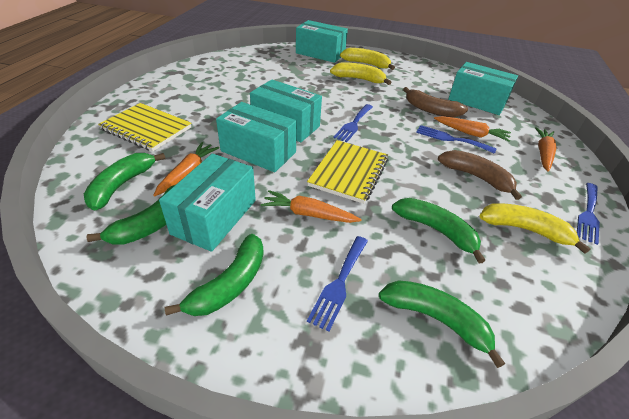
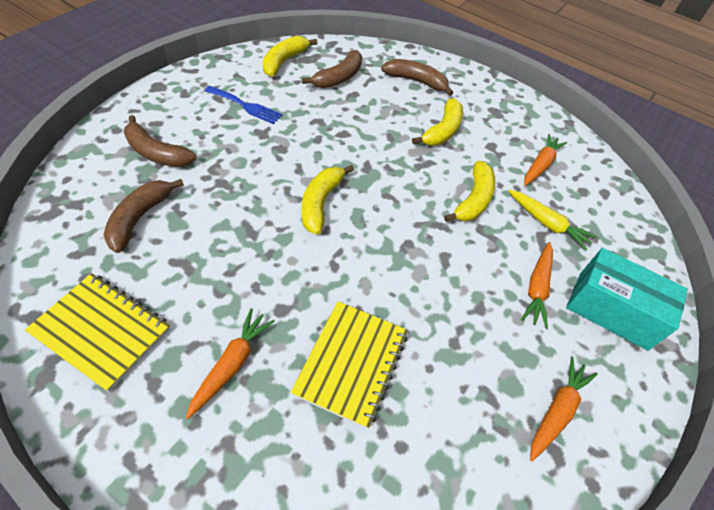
blue fork: 4 -> 1
brown banana: 2 -> 4
green banana: 5 -> 0
turquoise box: 5 -> 1
yellow banana: 3 -> 4
yellow carrot: 0 -> 1

